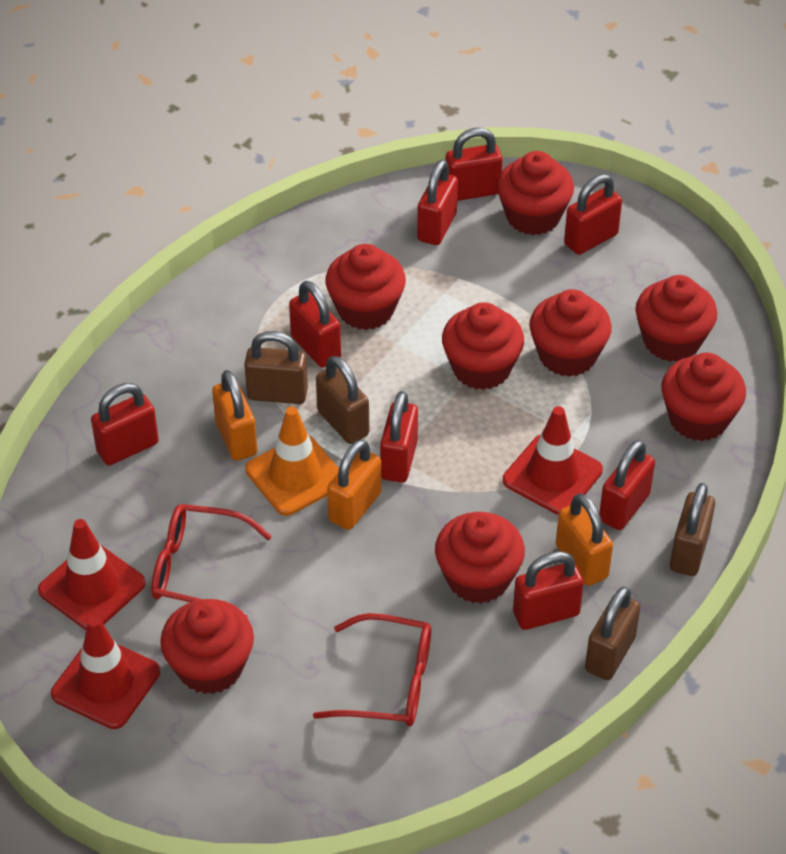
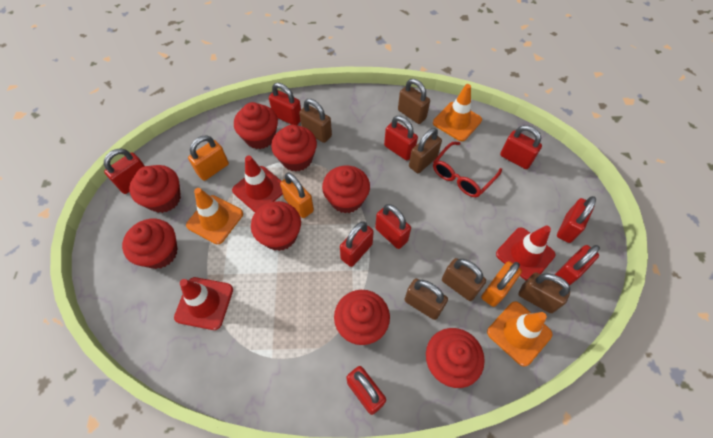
brown padlock: 4 -> 6
orange traffic cone: 1 -> 3
red glasses: 2 -> 1
red padlock: 8 -> 9

